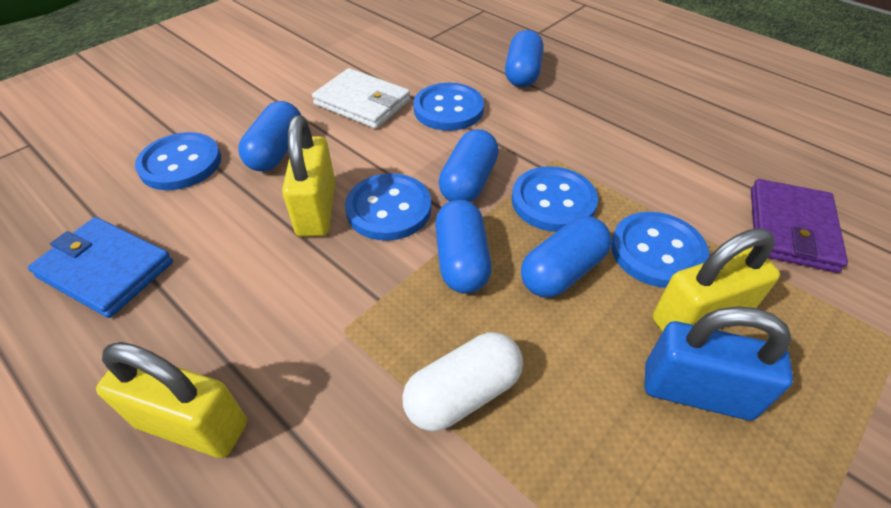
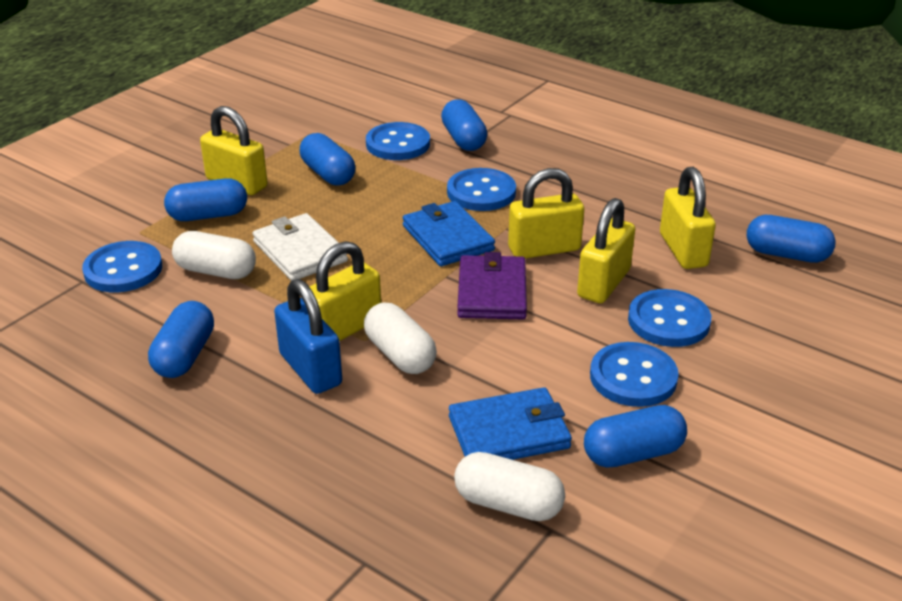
blue capsule: 5 -> 6
blue wallet: 1 -> 2
white capsule: 1 -> 3
yellow padlock: 3 -> 5

